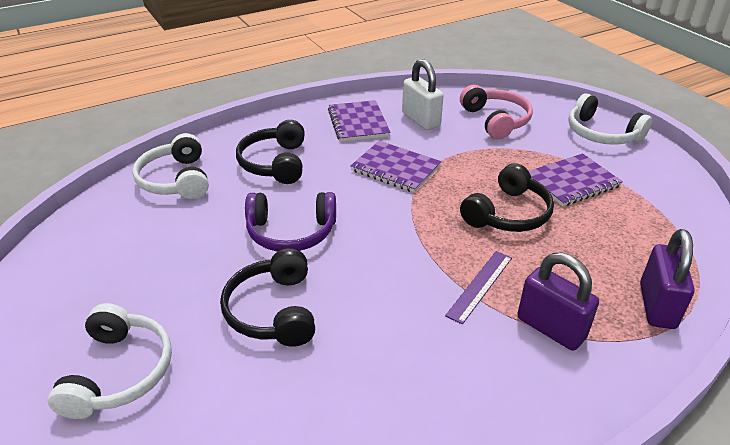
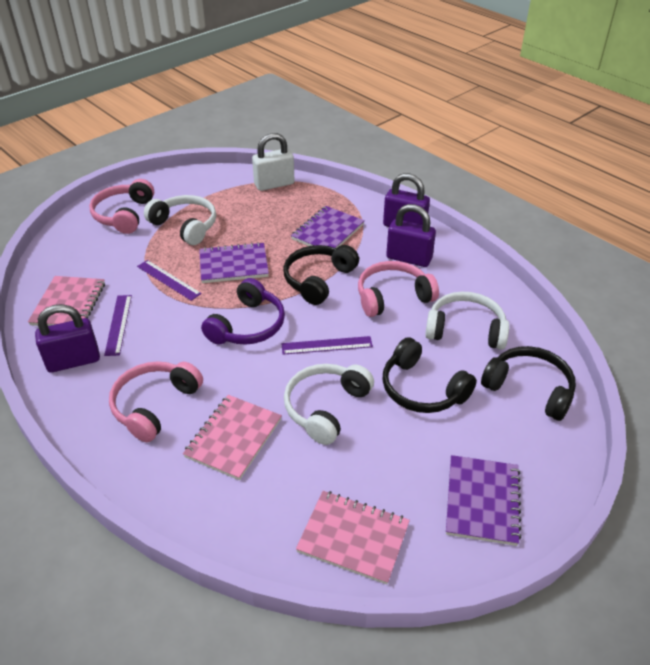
pink headphones: 1 -> 3
pink notebook: 0 -> 3
purple padlock: 2 -> 3
purple ruler: 1 -> 3

